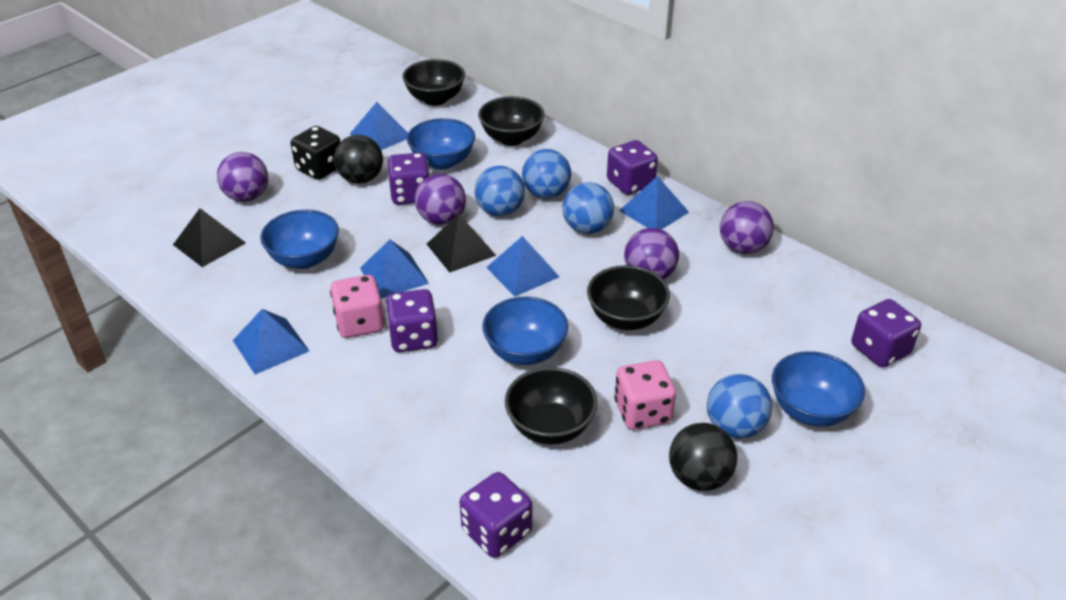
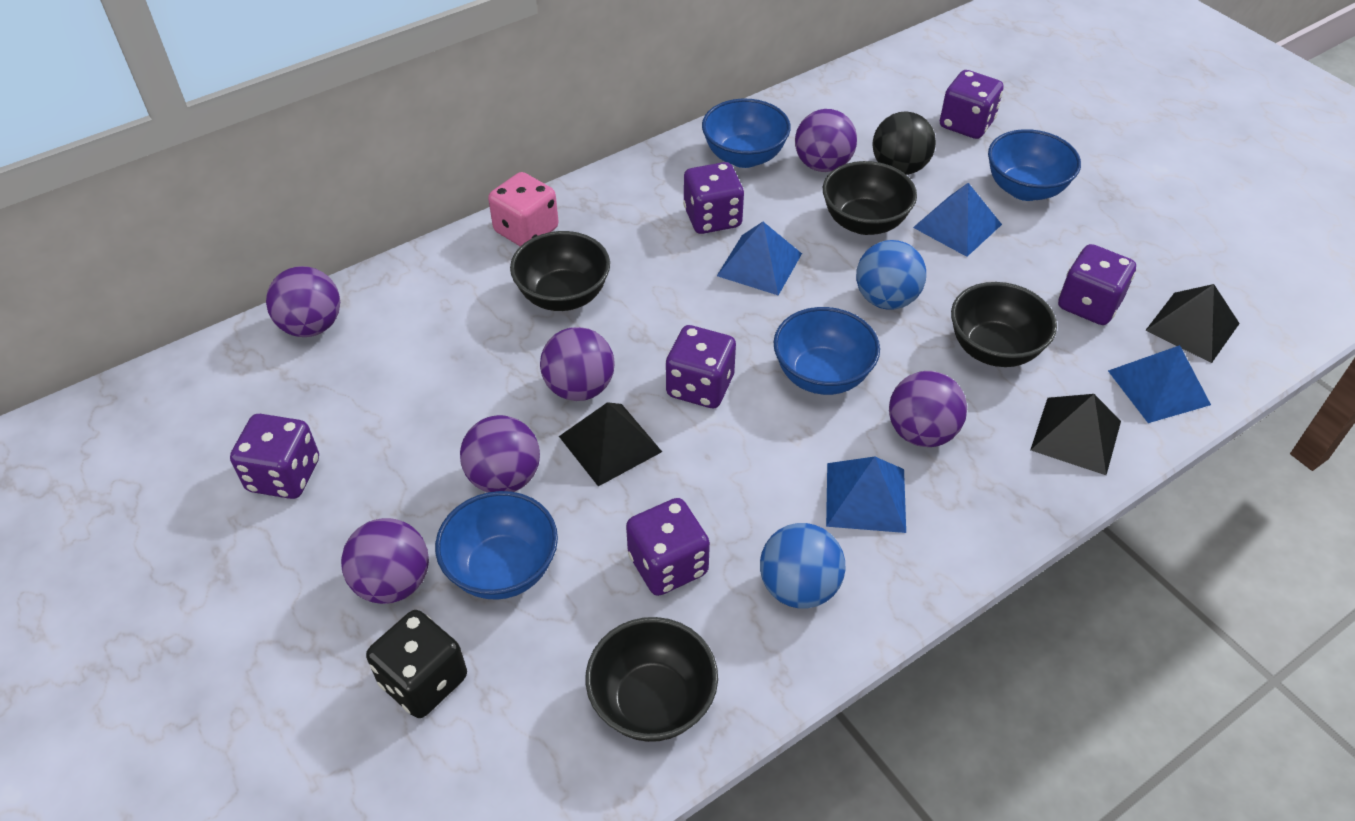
black ball: 2 -> 1
black pyramid: 2 -> 3
blue ball: 4 -> 2
blue pyramid: 5 -> 4
pink dice: 2 -> 1
purple ball: 4 -> 6
purple dice: 5 -> 6

